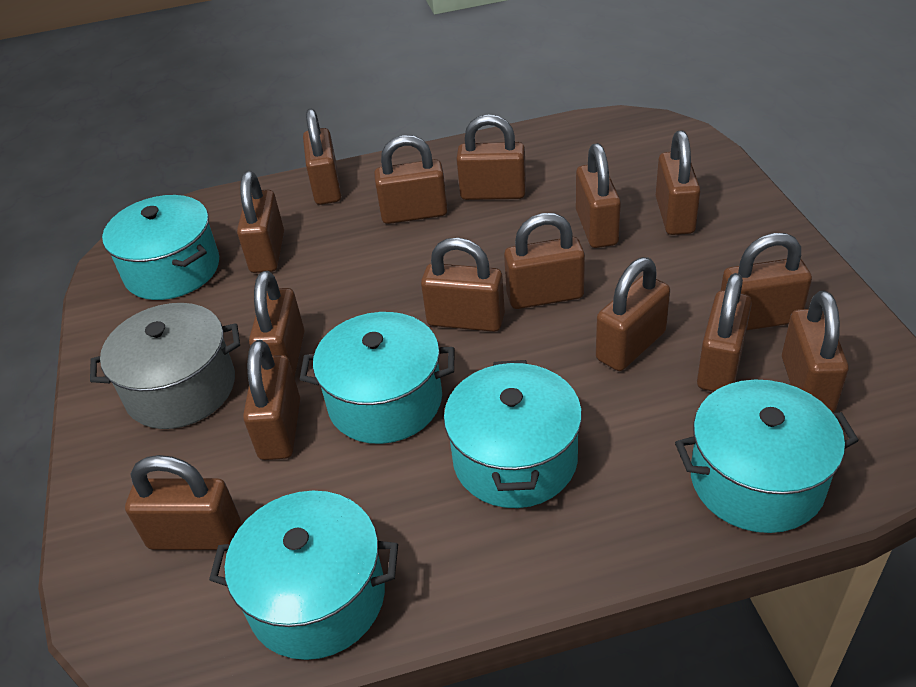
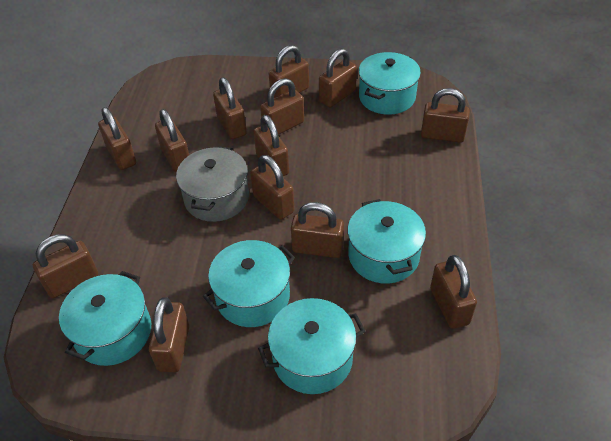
brown padlock: 15 -> 13

